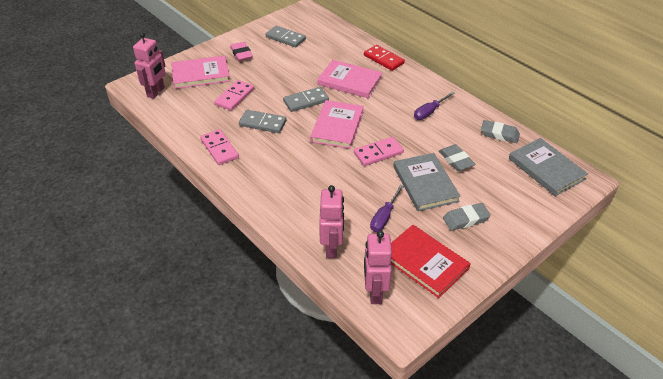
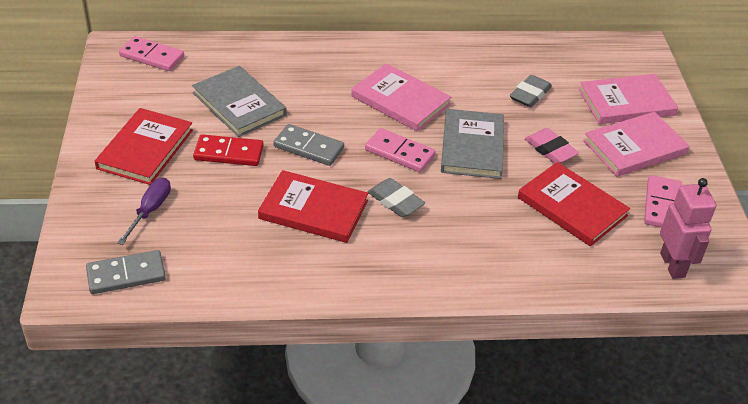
grey domino: 3 -> 2
grey eraser: 3 -> 2
pink robot: 3 -> 1
purple screwdriver: 2 -> 1
red book: 1 -> 3

